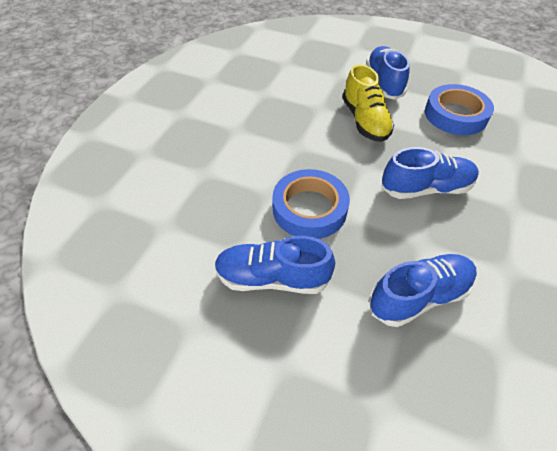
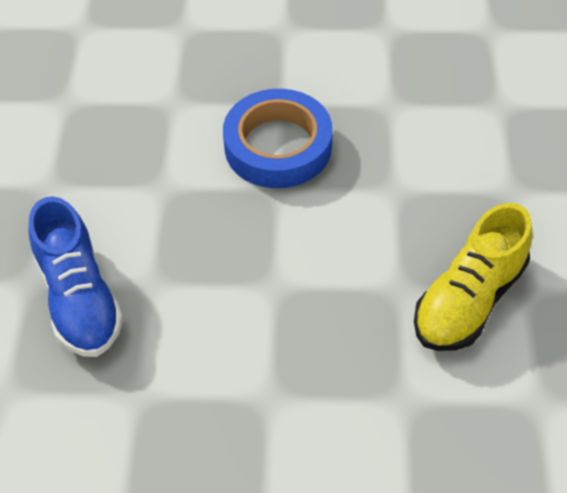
blue shoe: 4 -> 1
blue tape: 2 -> 1

